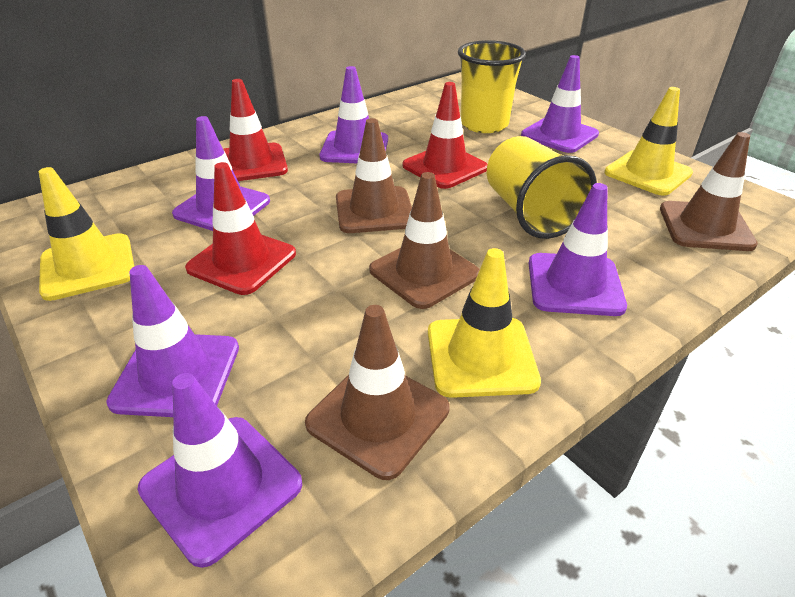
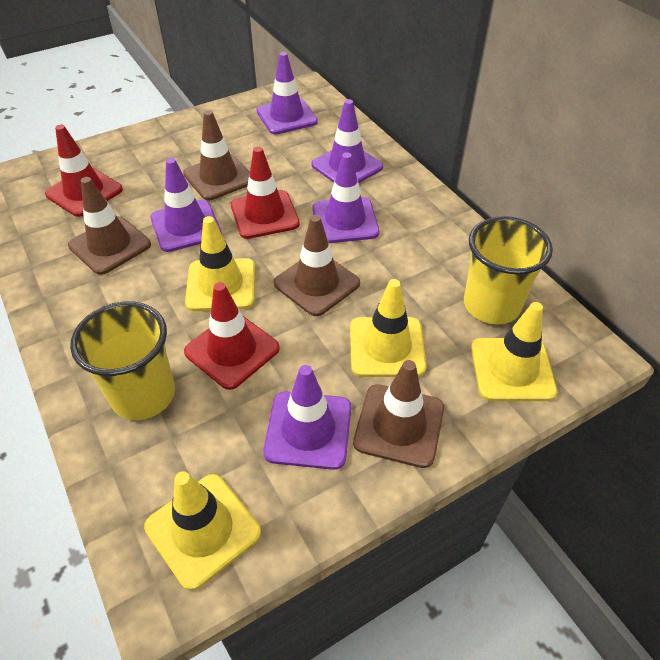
purple traffic cone: 6 -> 5
yellow traffic cone: 3 -> 4

